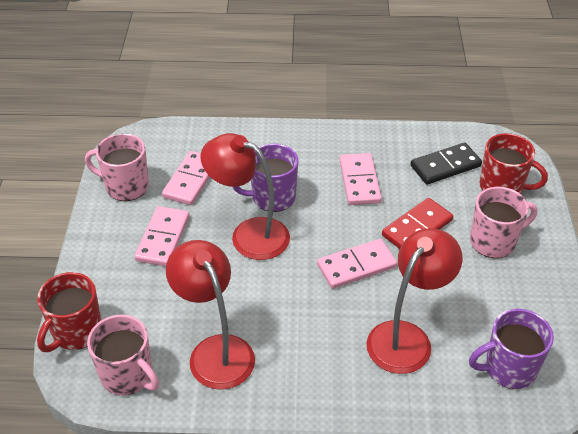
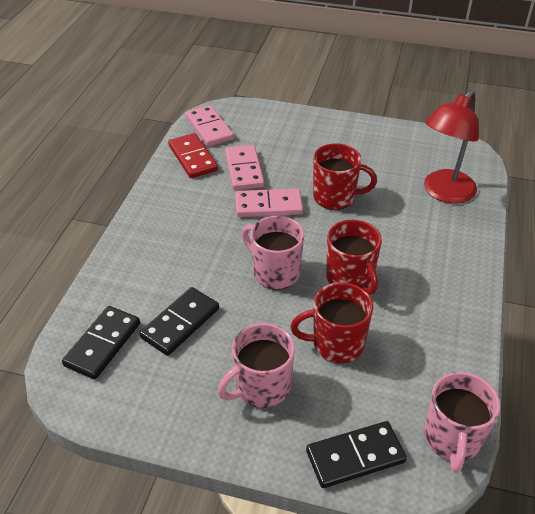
black domino: 1 -> 3
pink domino: 4 -> 3
purple mug: 2 -> 0
red lamp: 3 -> 1
red mug: 2 -> 3

